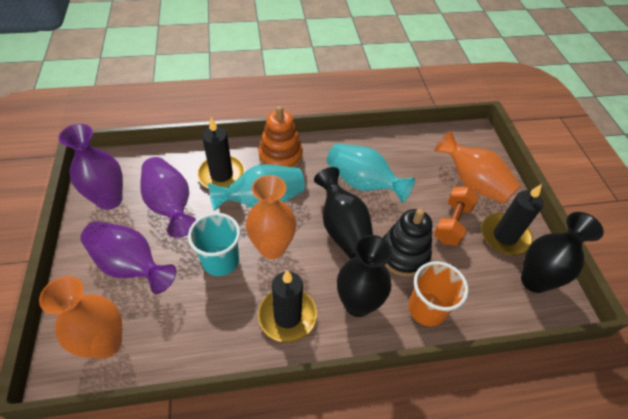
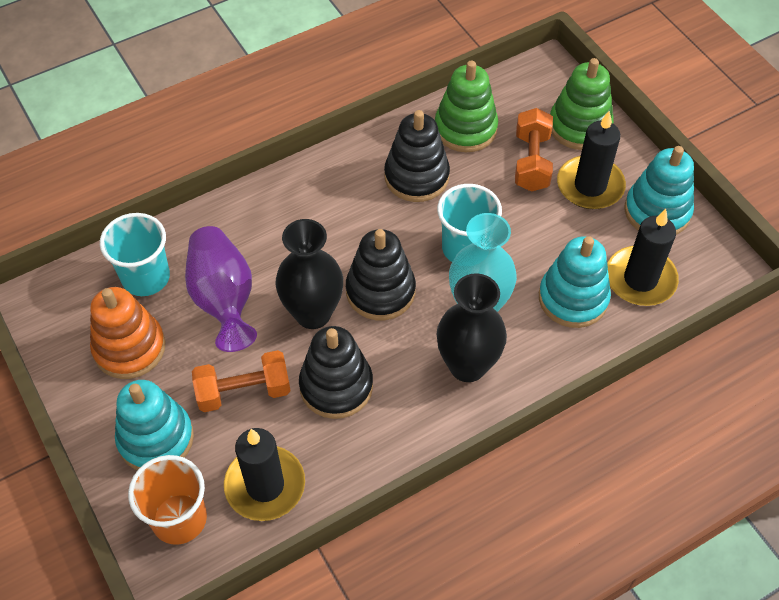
black stacking toy: 1 -> 3
black vase: 3 -> 2
green stacking toy: 0 -> 2
orange dumbbell: 1 -> 2
orange vase: 3 -> 0
purple vase: 3 -> 1
turquoise cup: 1 -> 2
turquoise stacking toy: 0 -> 3
turquoise vase: 2 -> 1

